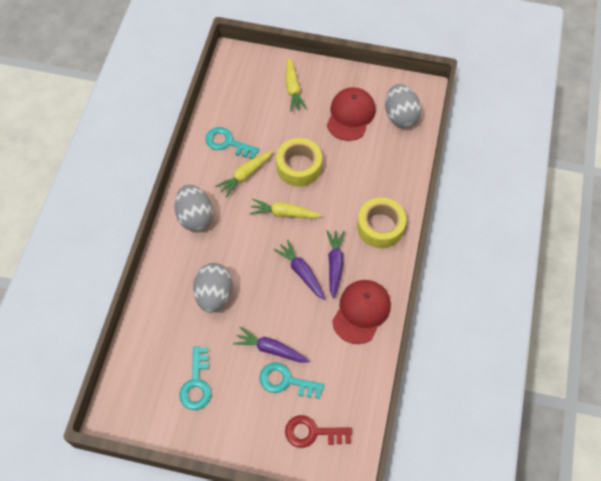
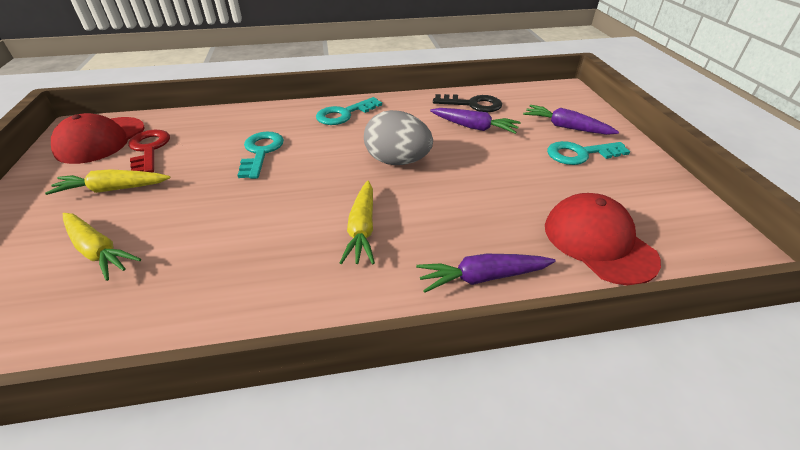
black key: 0 -> 1
grey egg: 3 -> 1
yellow tape: 2 -> 0

